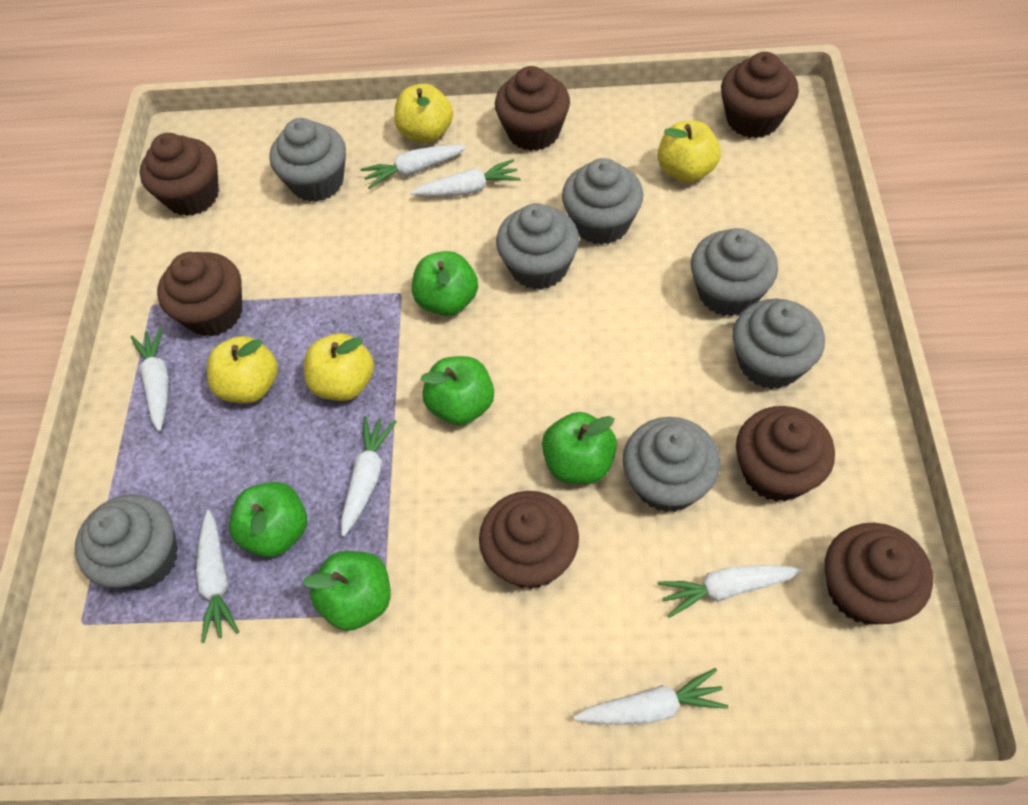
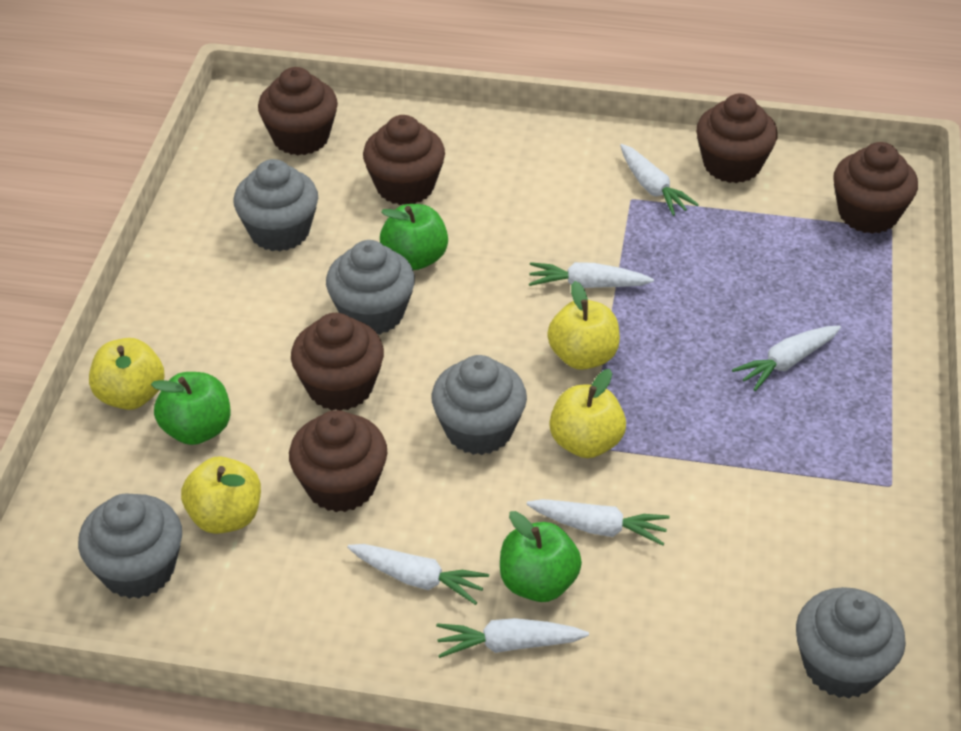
brown cupcake: 7 -> 6
green apple: 5 -> 3
grey cupcake: 7 -> 5
white carrot: 7 -> 6

